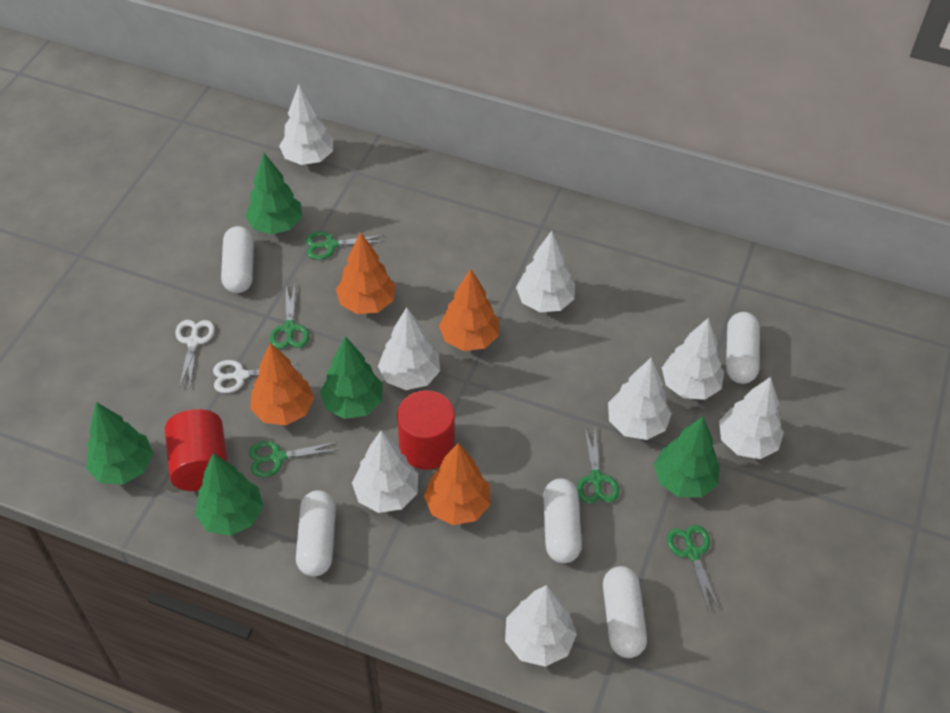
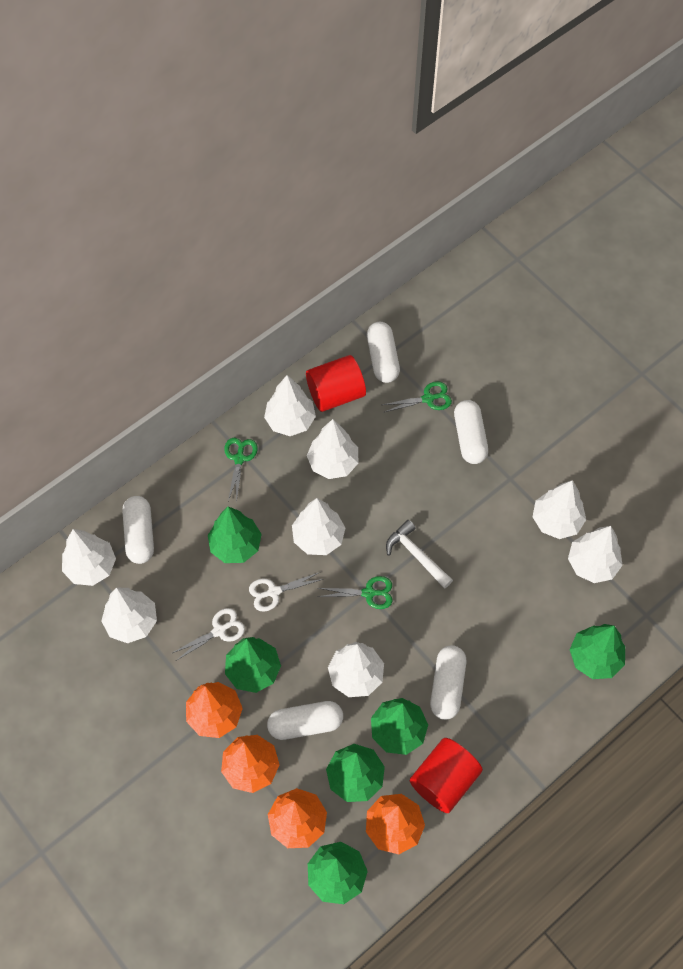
green scissors: 5 -> 3
green tree: 5 -> 6
white hammer: 0 -> 1

